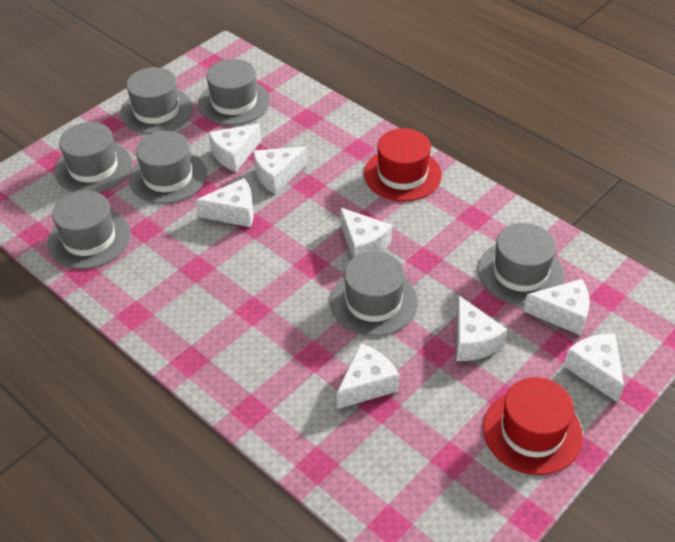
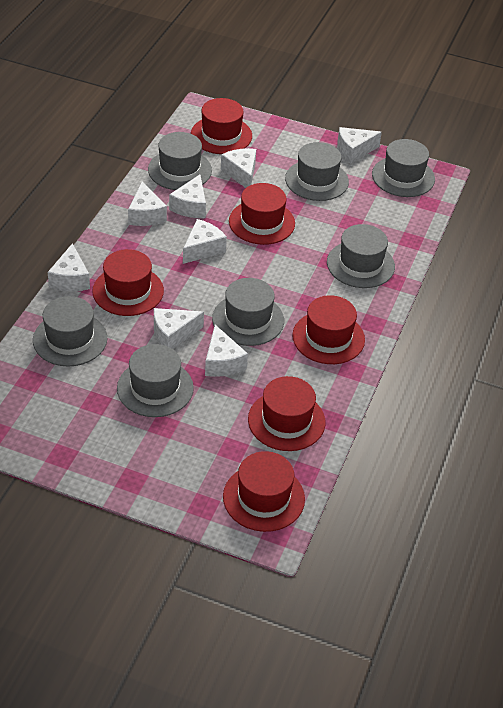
red hat: 2 -> 6

